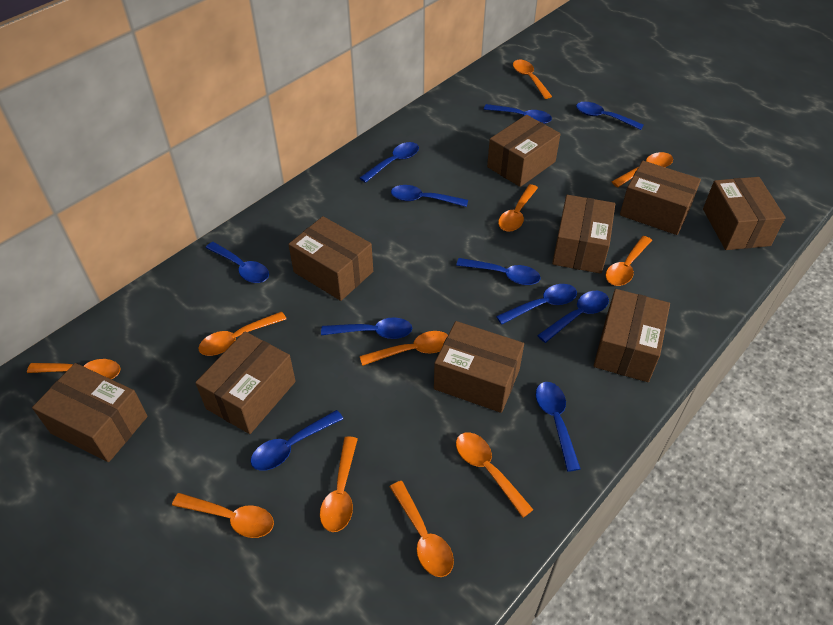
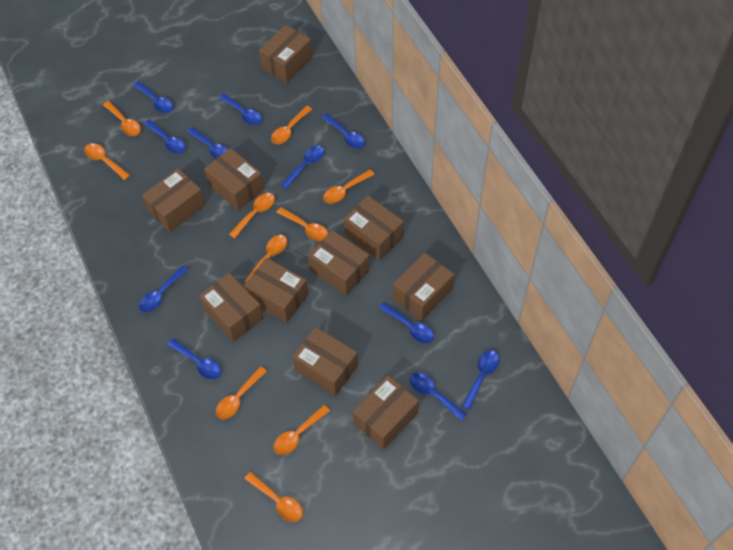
brown box: 9 -> 10
orange spoon: 11 -> 10

